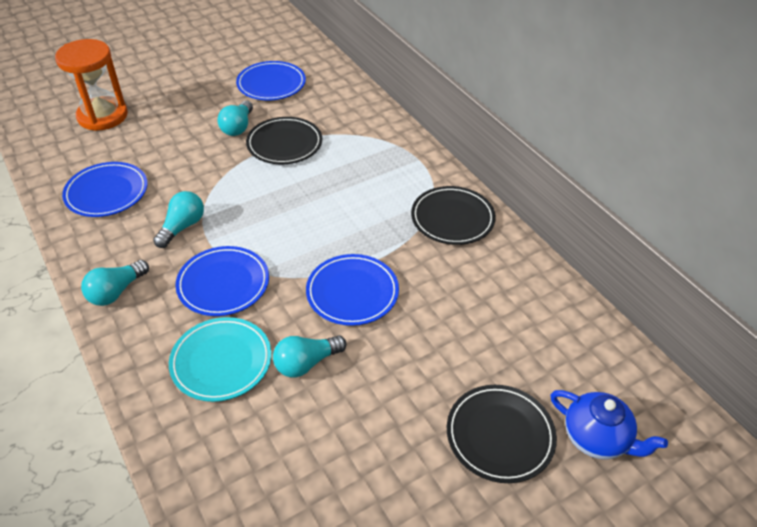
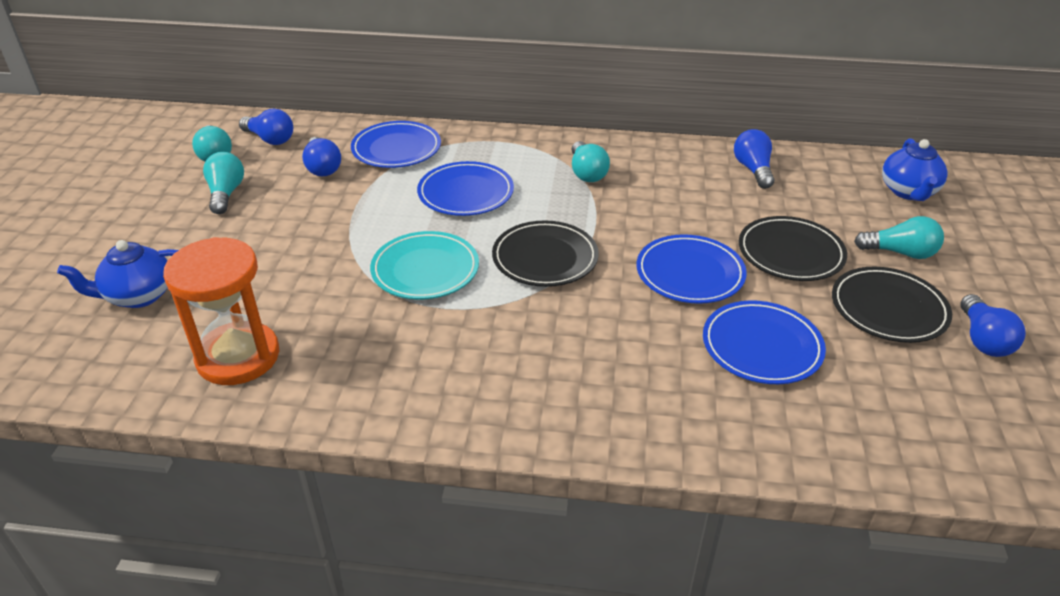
blue light bulb: 0 -> 4
blue teapot: 1 -> 2

